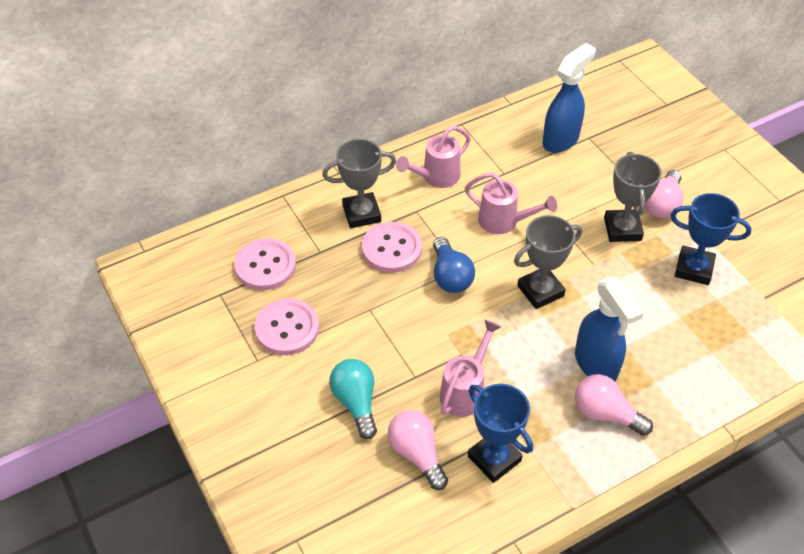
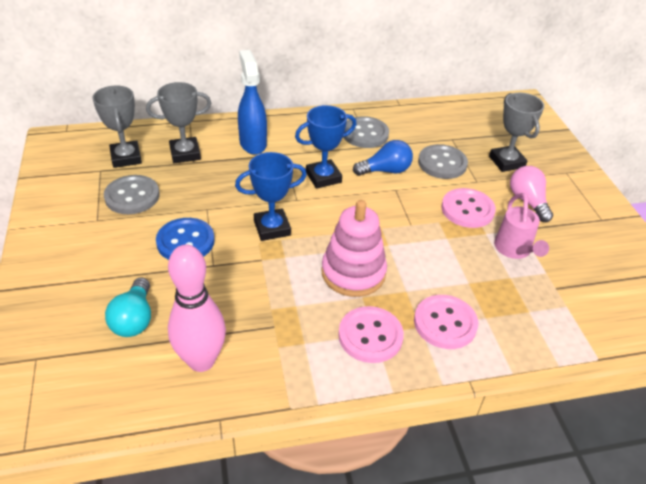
blue button: 0 -> 1
blue spray bottle: 2 -> 1
grey button: 0 -> 3
pink bowling pin: 0 -> 1
pink light bulb: 3 -> 1
pink stacking toy: 0 -> 1
pink watering can: 3 -> 1

